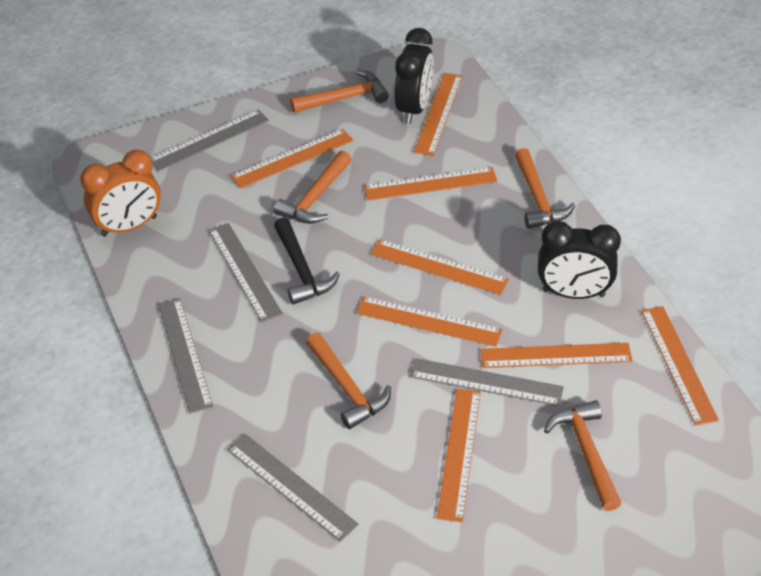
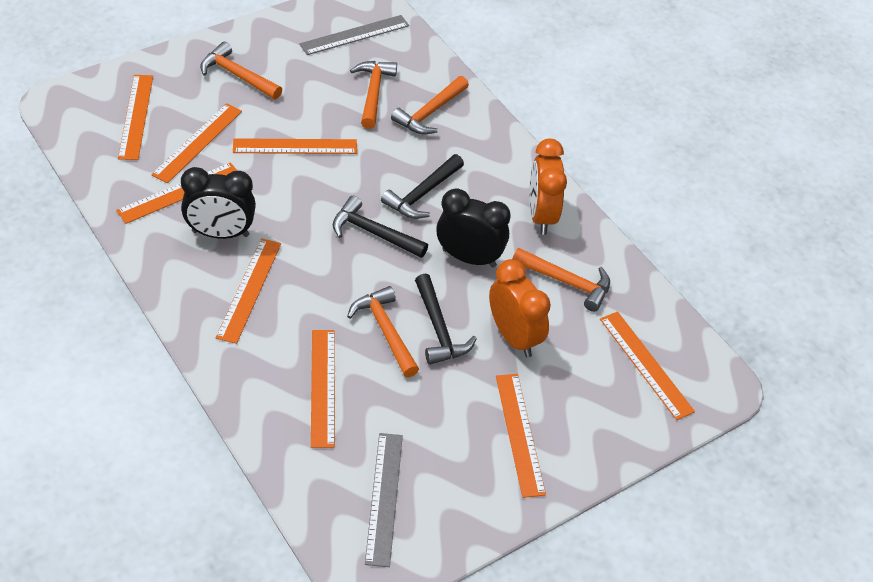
black hammer: 1 -> 3
grey ruler: 5 -> 2
orange clock: 1 -> 2

